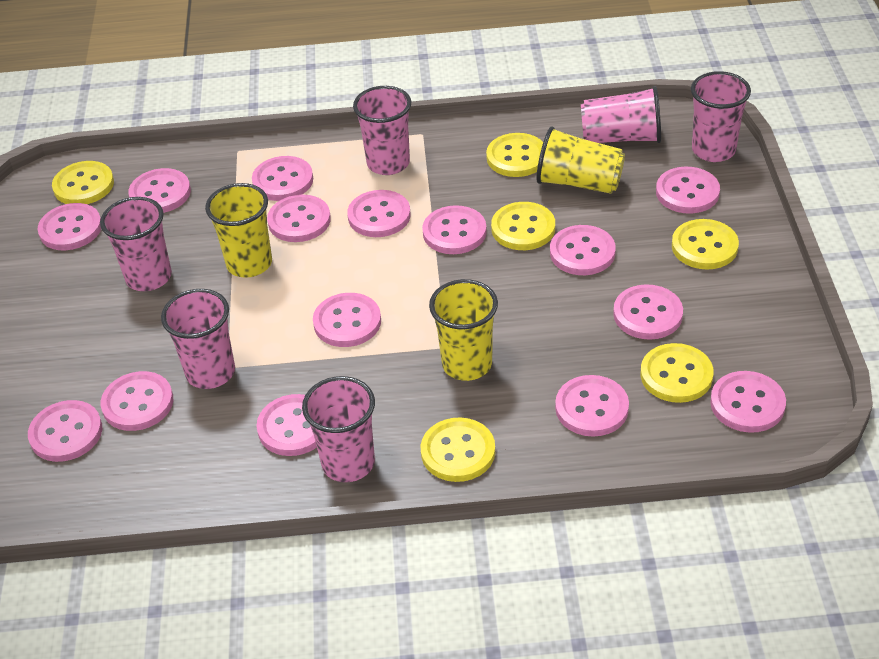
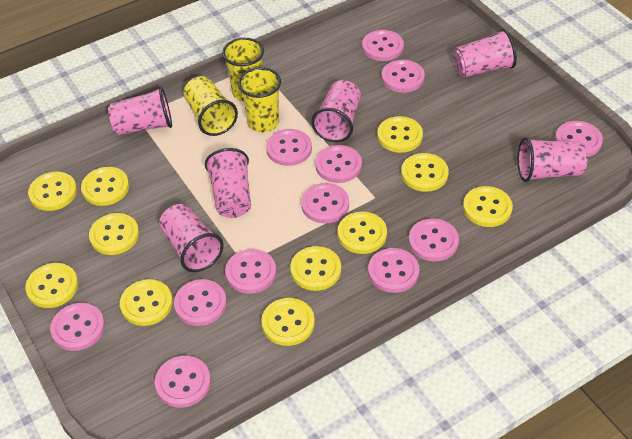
pink button: 15 -> 12
yellow button: 6 -> 11

